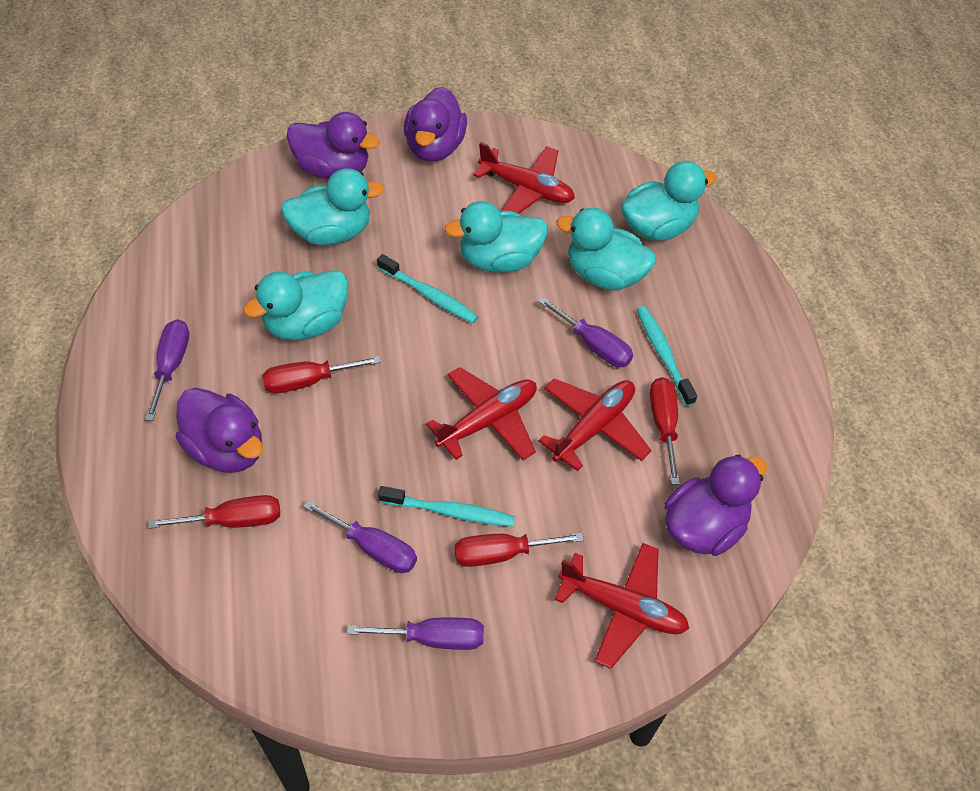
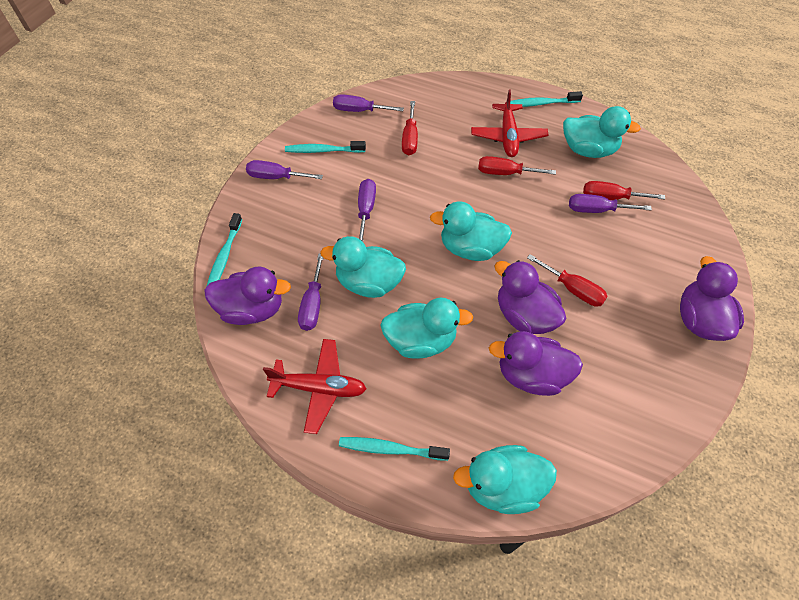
purple screwdriver: 4 -> 5
red plane: 4 -> 2
turquoise toothbrush: 3 -> 4

